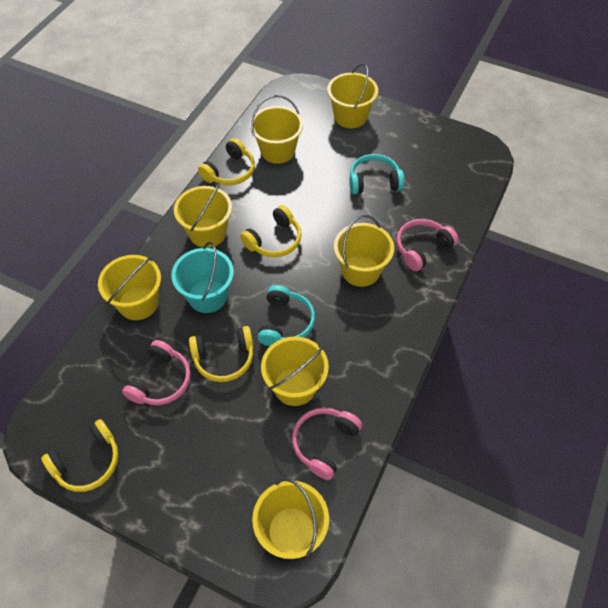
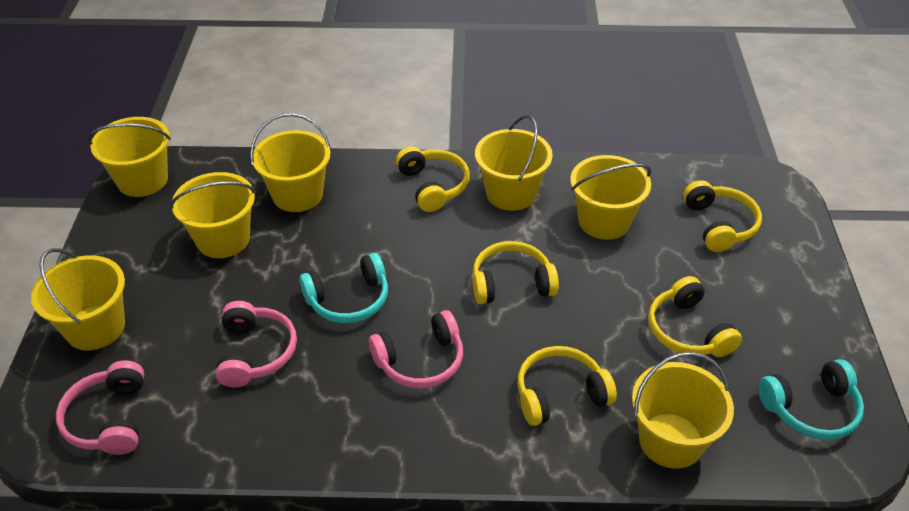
turquoise bucket: 1 -> 0
yellow headphones: 4 -> 5

